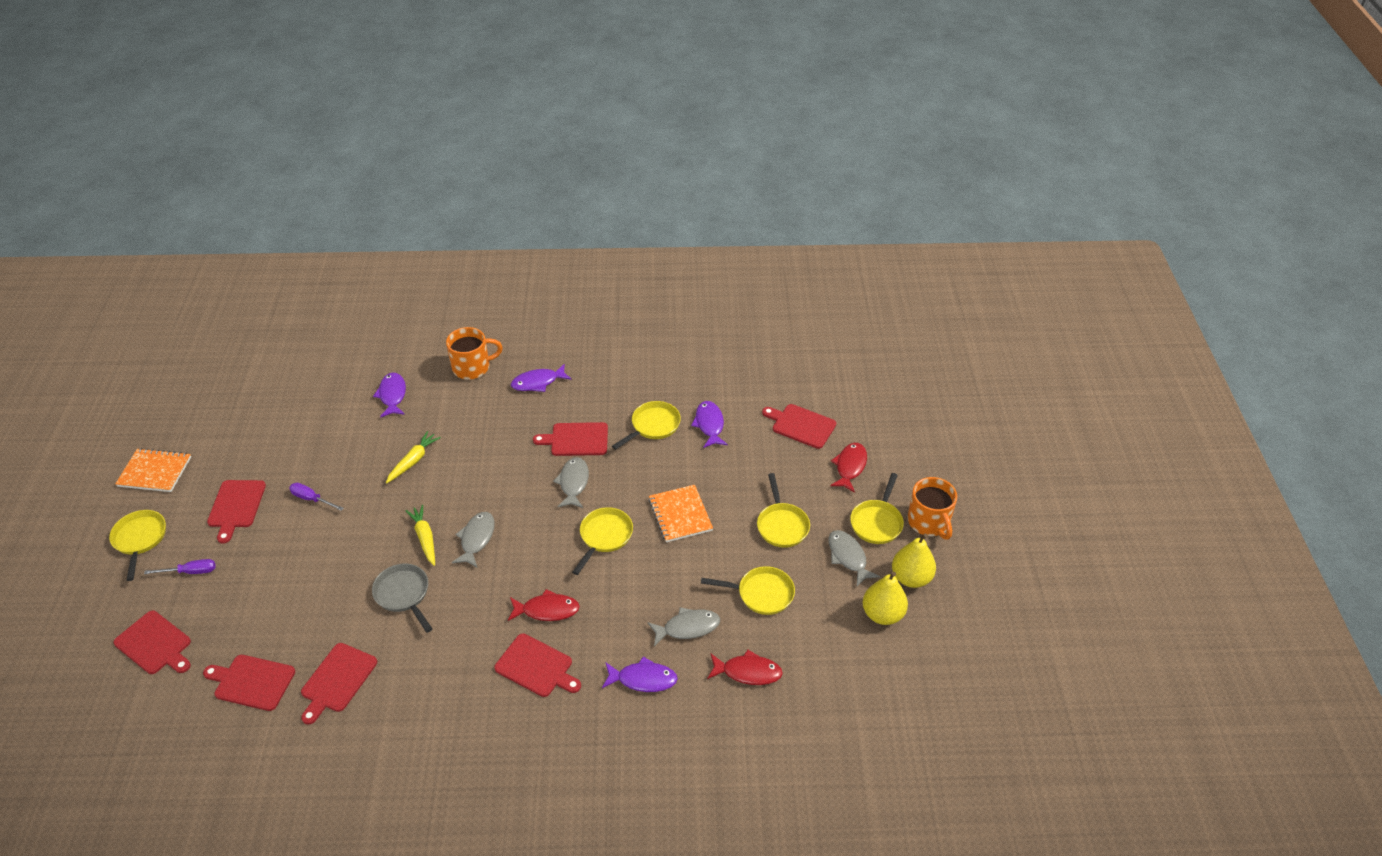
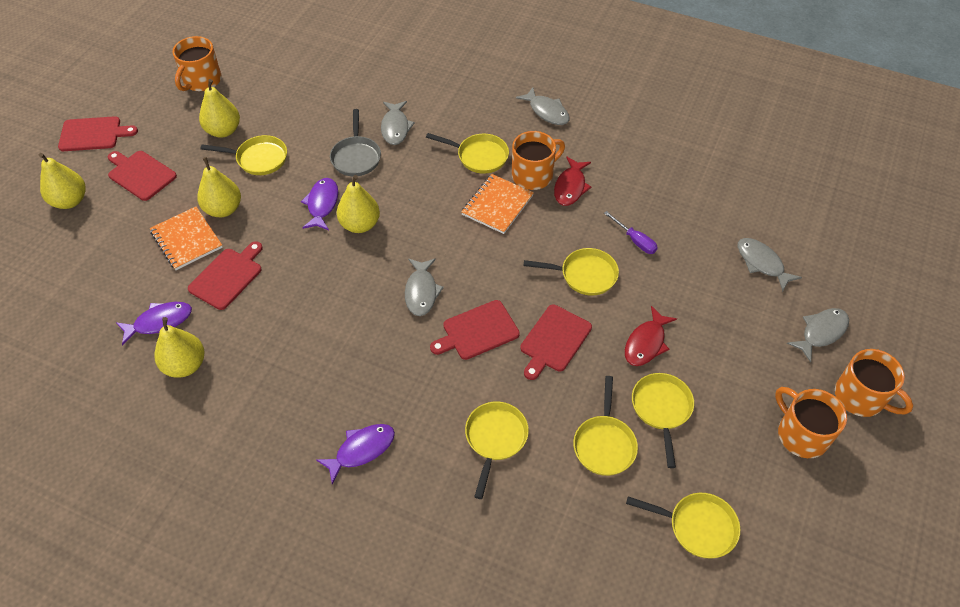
grey fish: 4 -> 5
orange mug: 2 -> 4
purple fish: 4 -> 3
purple screwdriver: 2 -> 1
red cutting board: 7 -> 5
red fish: 3 -> 2
yellow carrot: 2 -> 0
yellow pan: 6 -> 7
yellow pear: 2 -> 5

